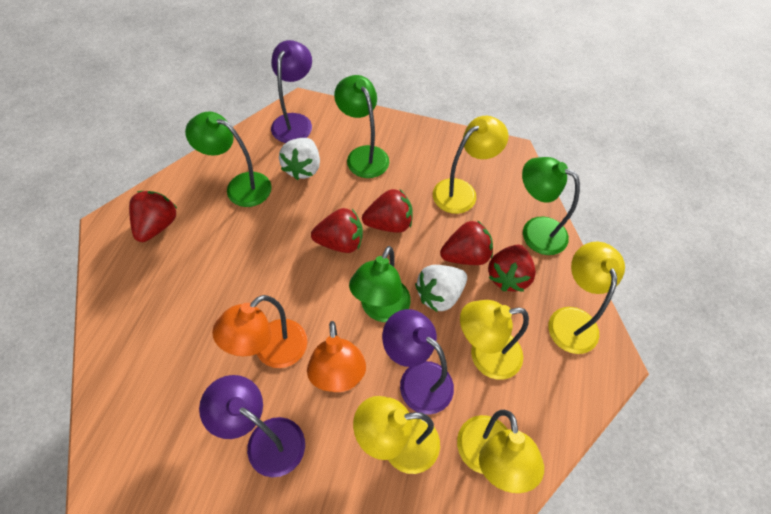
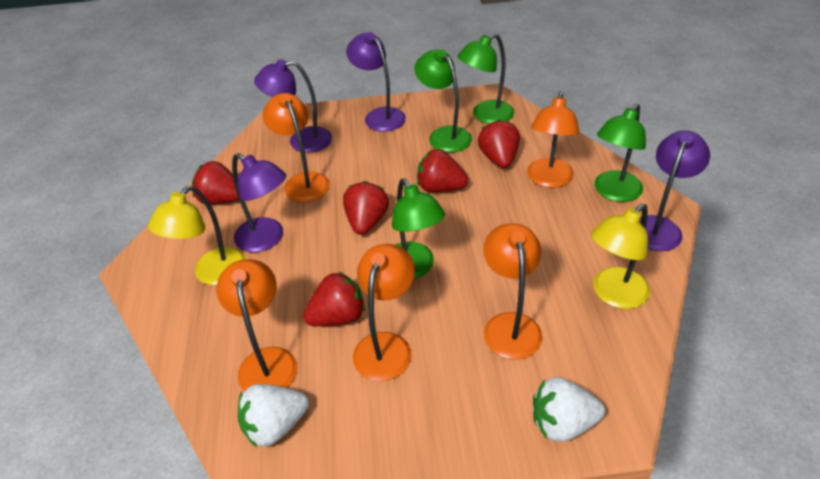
orange lamp: 2 -> 5
purple lamp: 3 -> 4
yellow lamp: 5 -> 2

